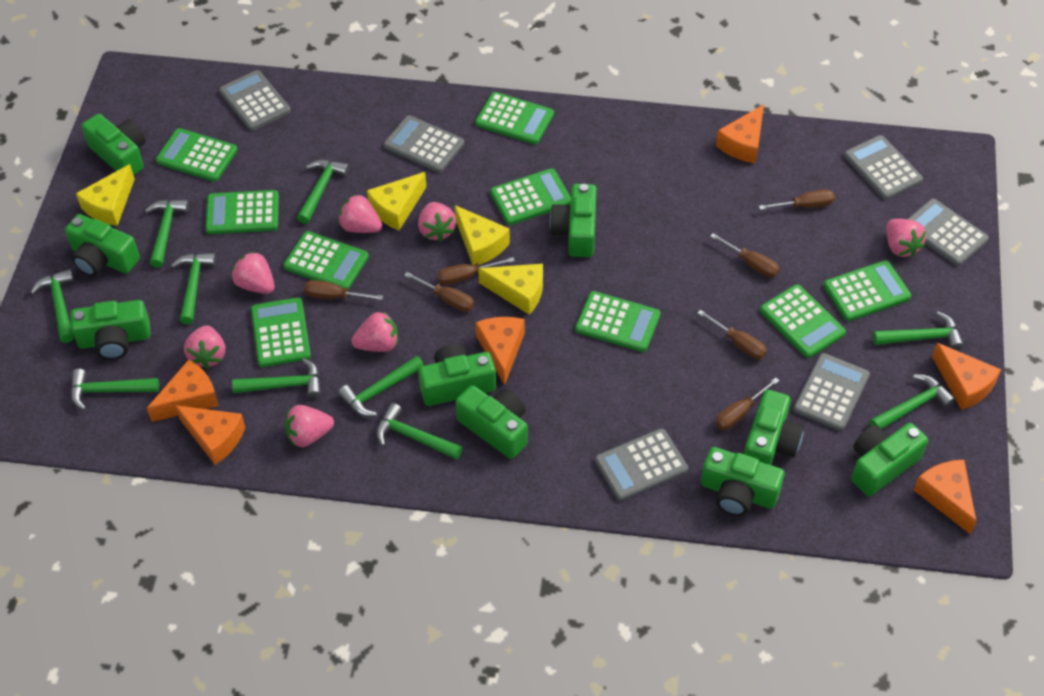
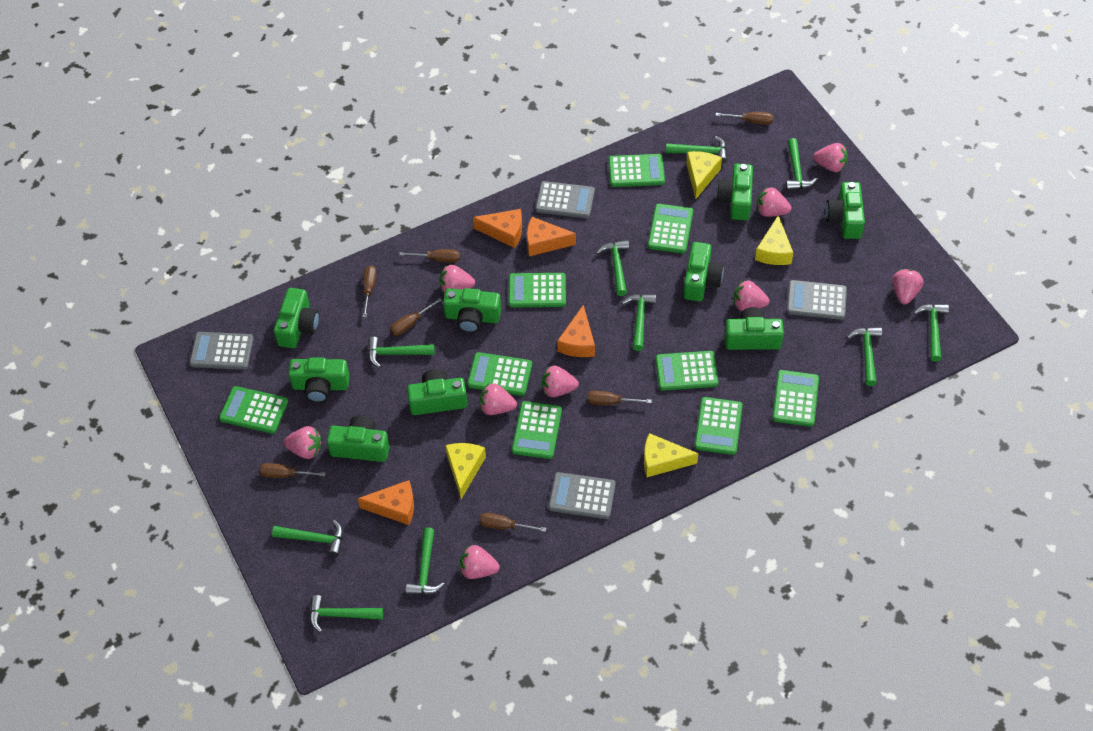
grey calculator: 6 -> 4
orange cheese: 6 -> 4
pink strawberry: 7 -> 9

